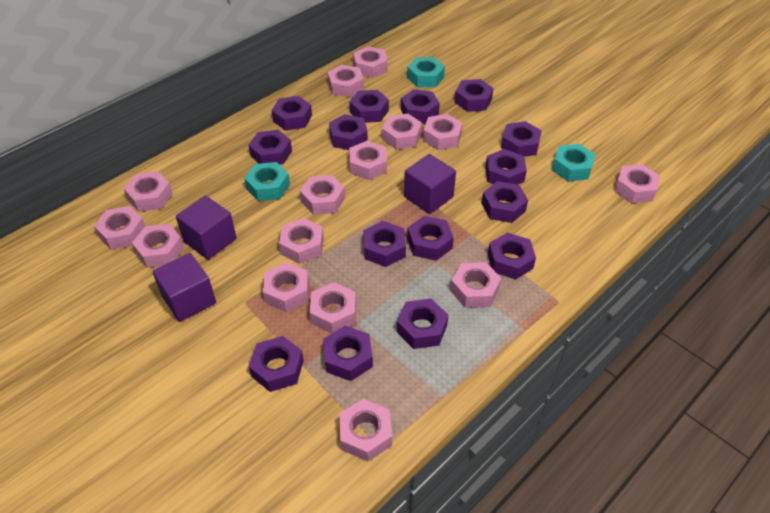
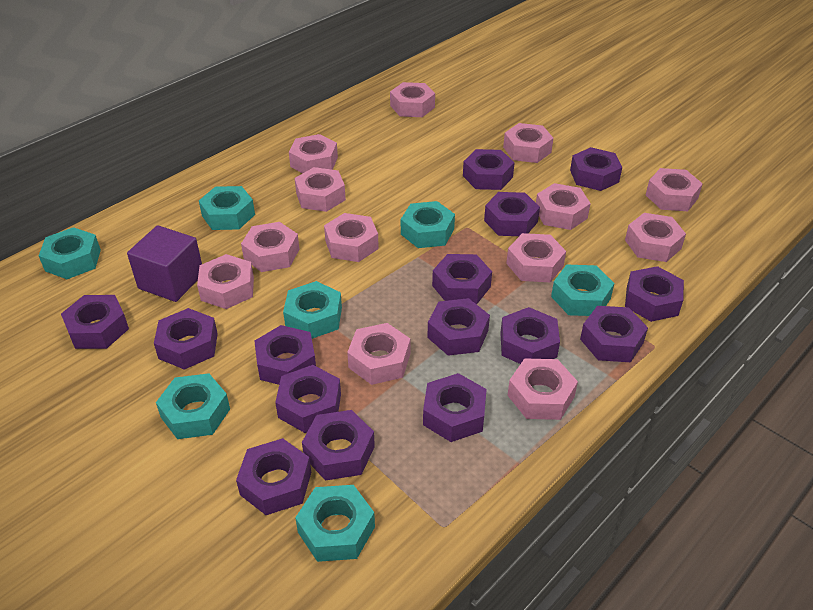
pink nut: 15 -> 13
purple cube: 3 -> 1
turquoise nut: 3 -> 7

